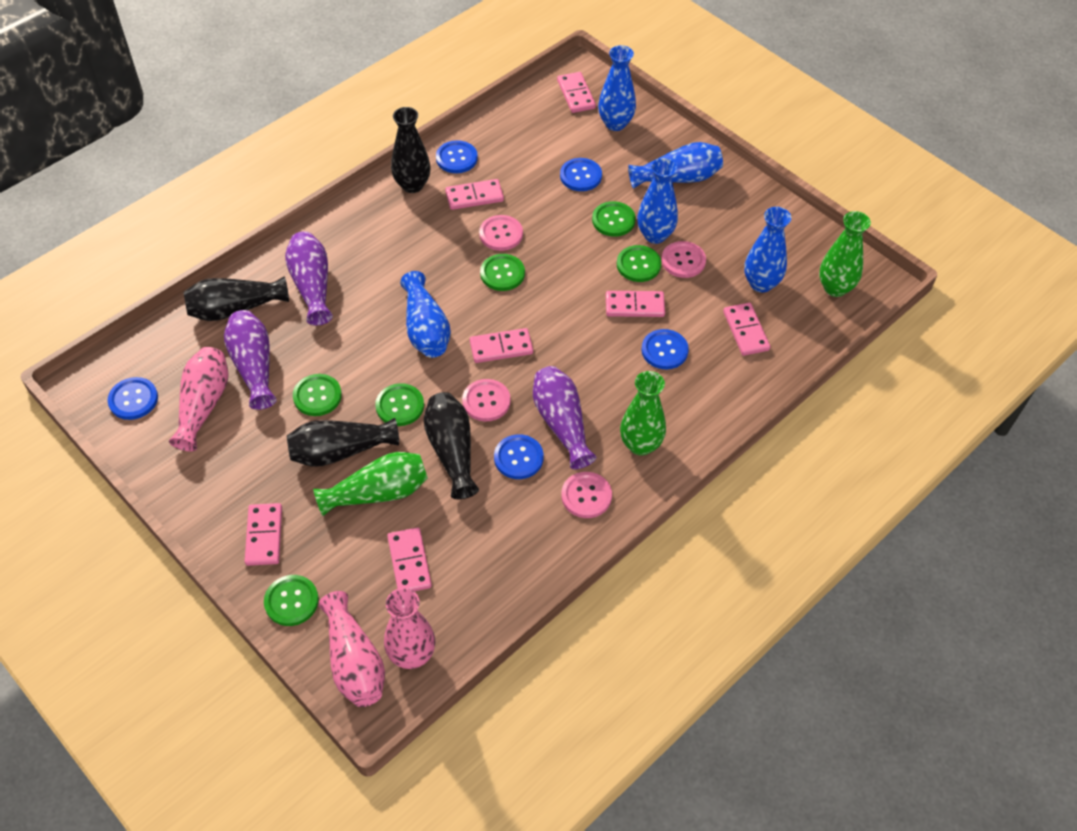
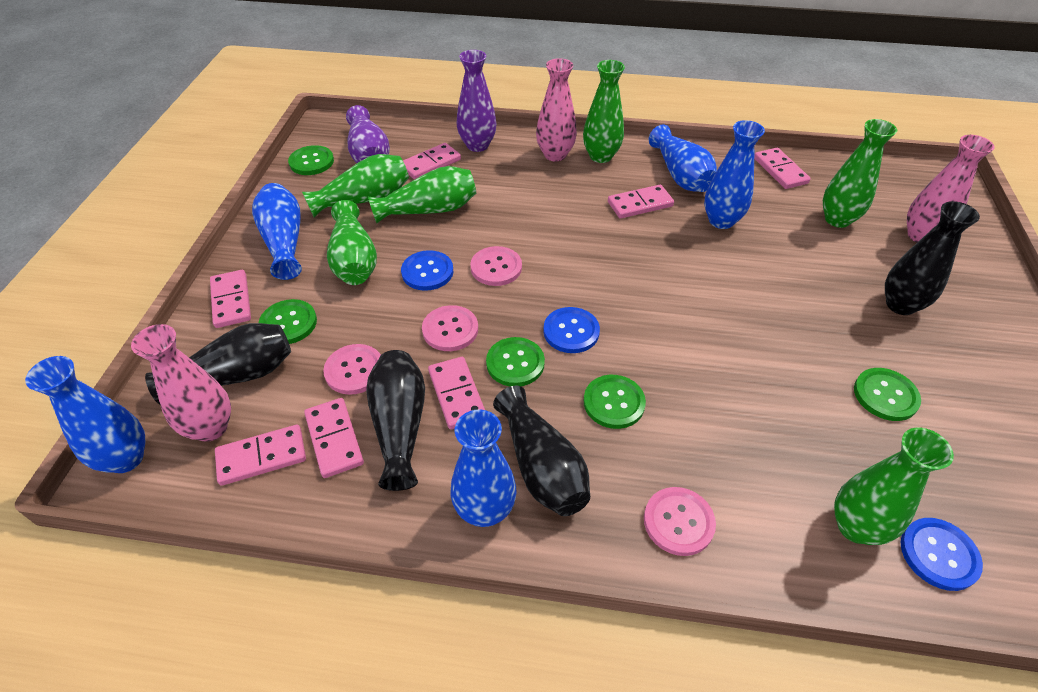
blue button: 5 -> 3
green button: 6 -> 5
green vase: 3 -> 6
purple vase: 3 -> 2

